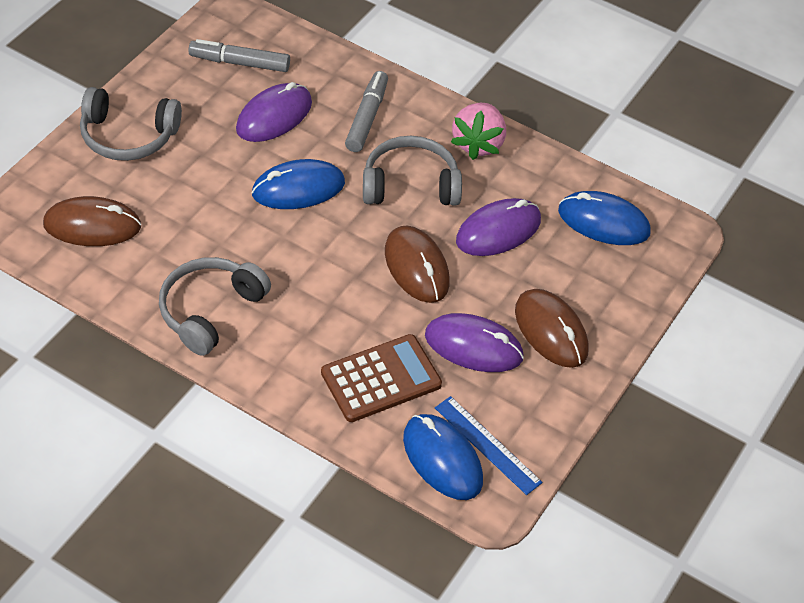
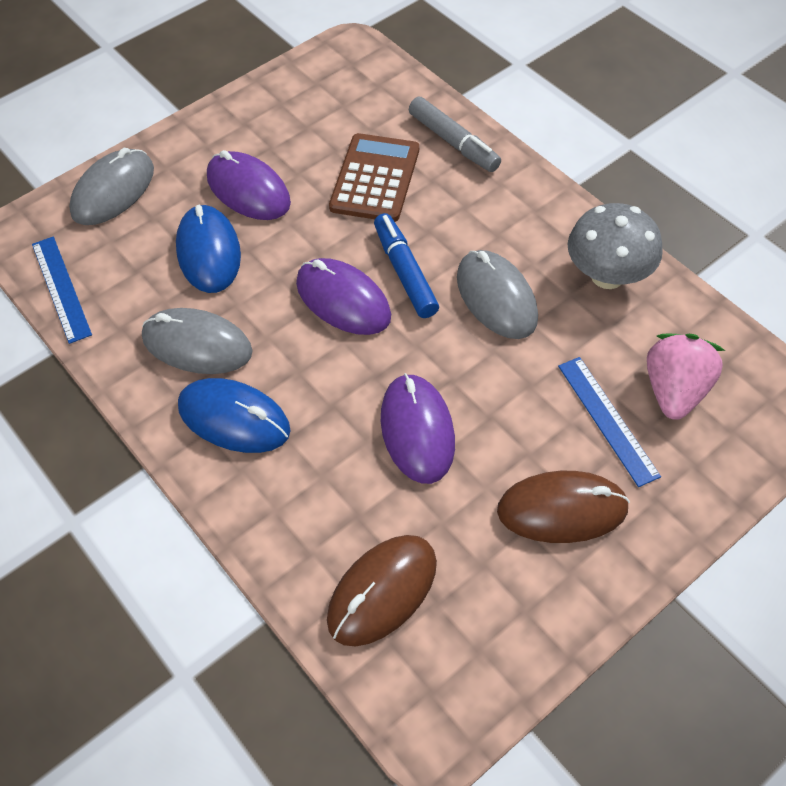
blue marker: 0 -> 1
blue mouse: 3 -> 2
blue ruler: 1 -> 2
brown mouse: 3 -> 2
grey headphones: 3 -> 0
grey marker: 2 -> 1
grey mouse: 0 -> 3
grey mushroom: 0 -> 1

